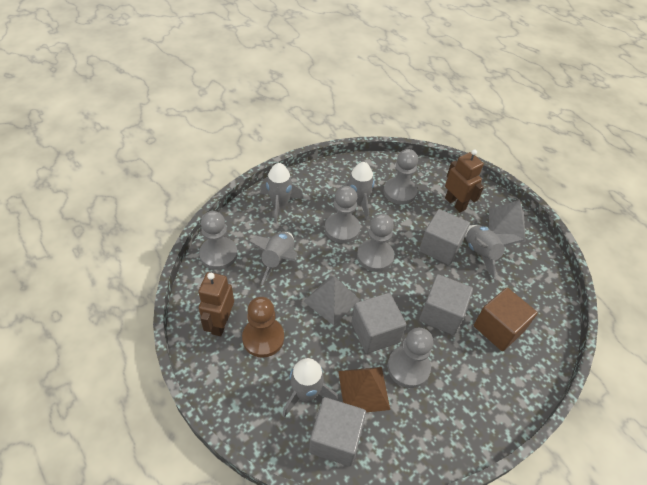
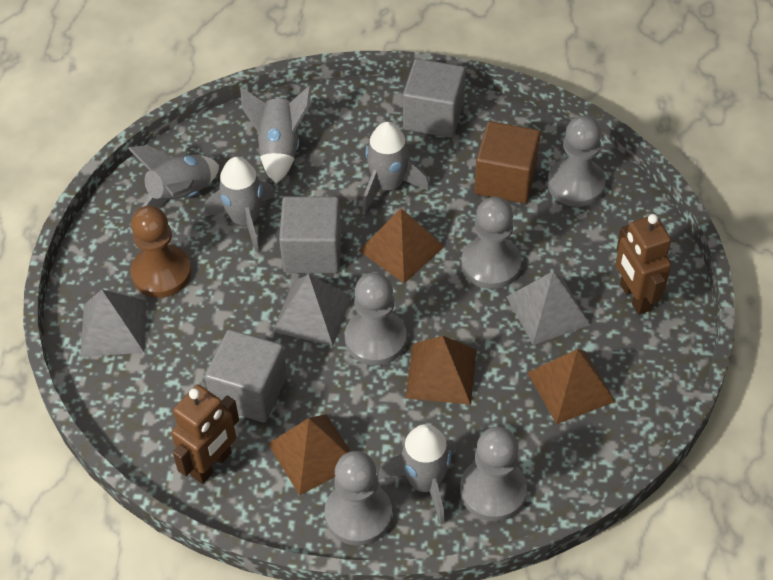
brown pyramid: 1 -> 4
grey cube: 4 -> 3
grey pyramid: 2 -> 3

